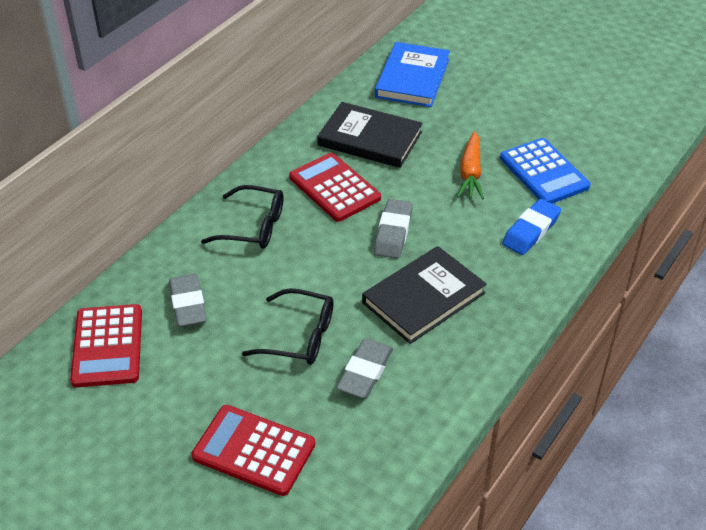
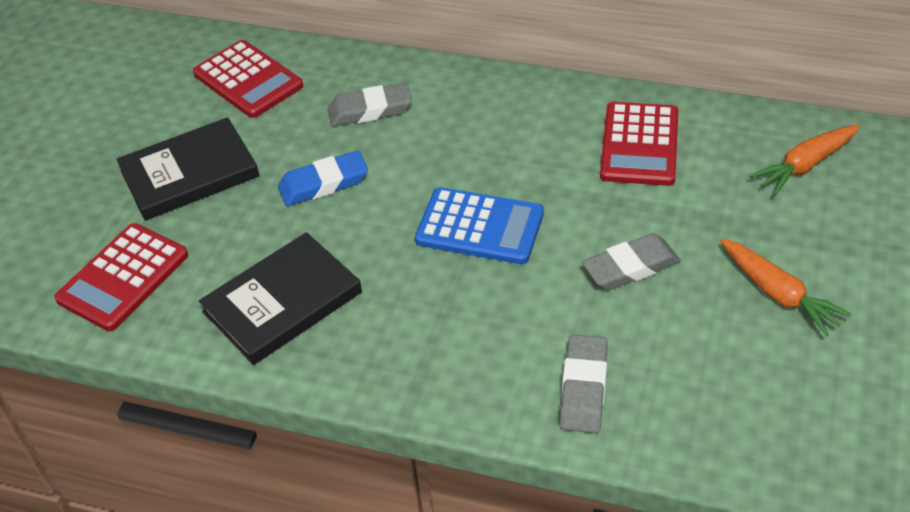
black glasses: 2 -> 0
blue book: 1 -> 0
orange carrot: 1 -> 2

